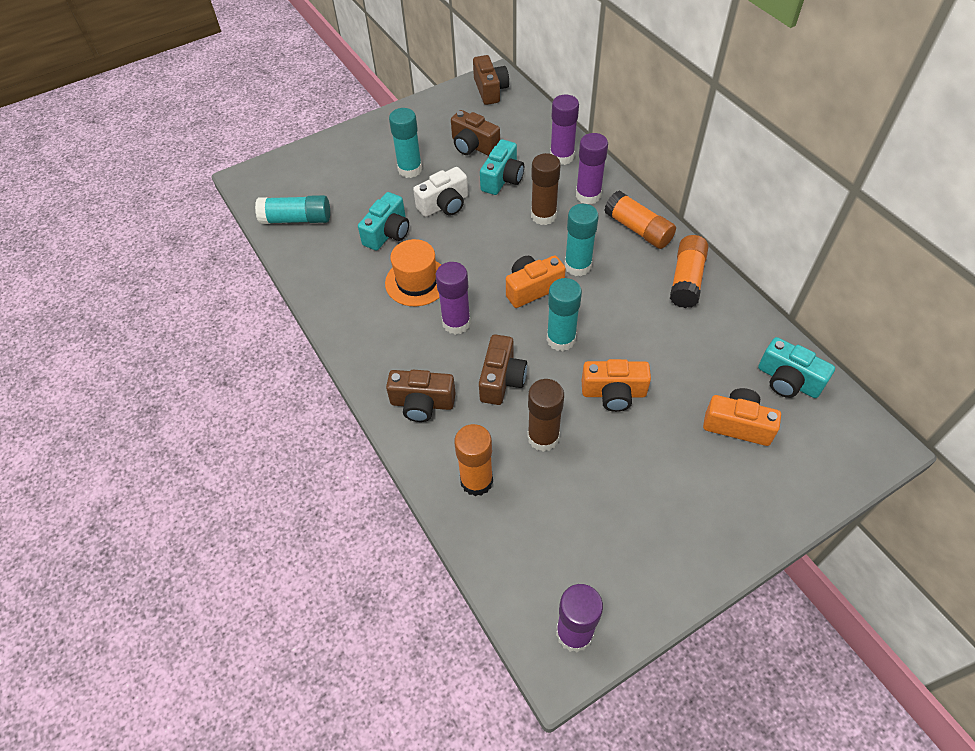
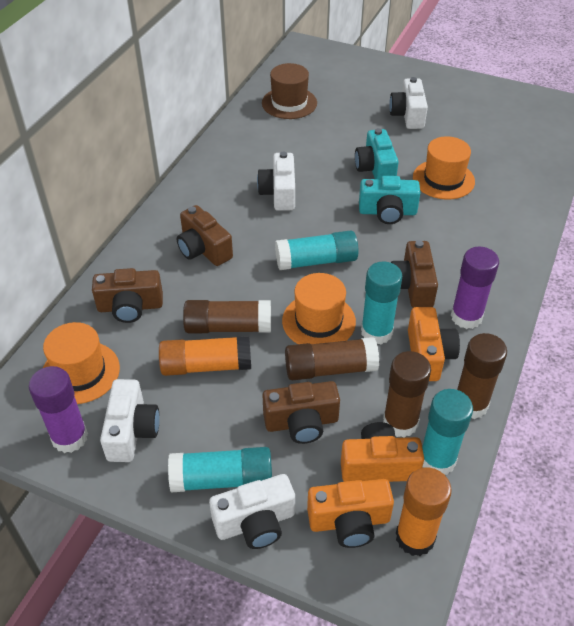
brown glue stick: 2 -> 4
brown hat: 0 -> 1
orange glue stick: 3 -> 2
orange hat: 1 -> 3
purple glue stick: 4 -> 2
turquoise camera: 3 -> 2
white camera: 1 -> 4

